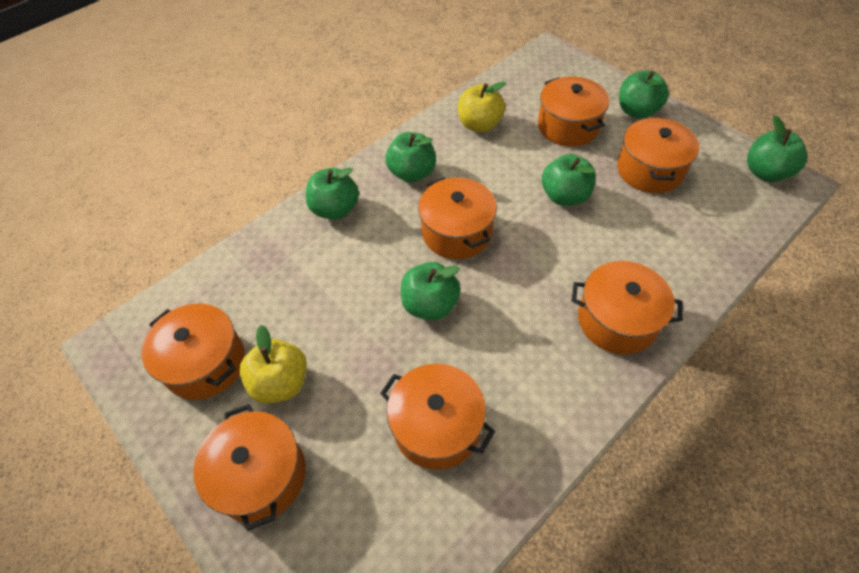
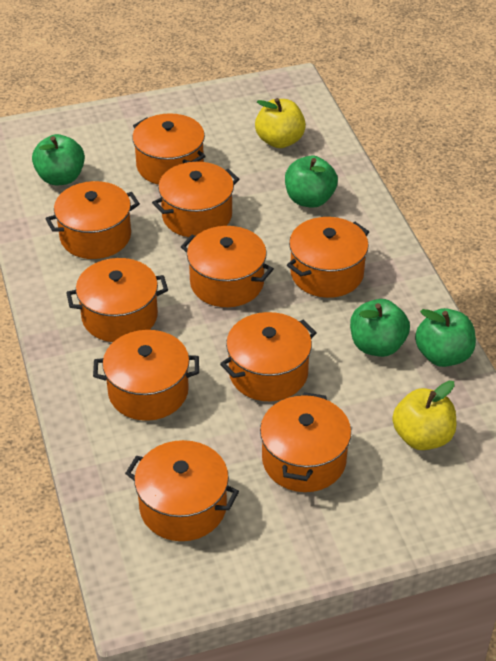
green apple: 6 -> 4
orange pot: 7 -> 10

